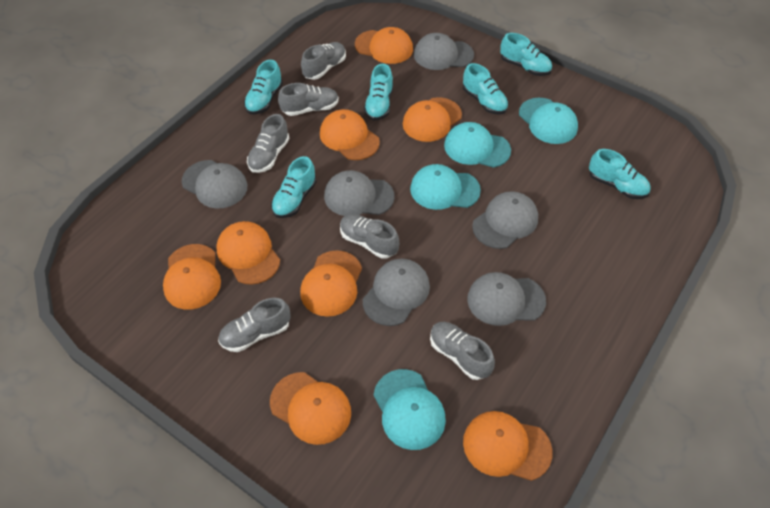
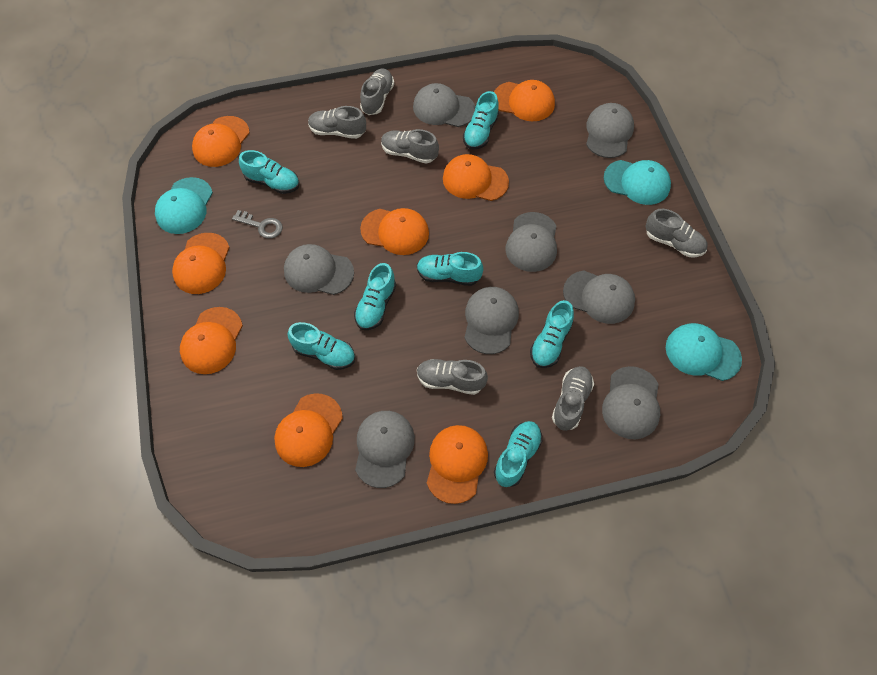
grey cap: 6 -> 8
grey key: 0 -> 1
turquoise cap: 4 -> 3
turquoise shoe: 6 -> 7

